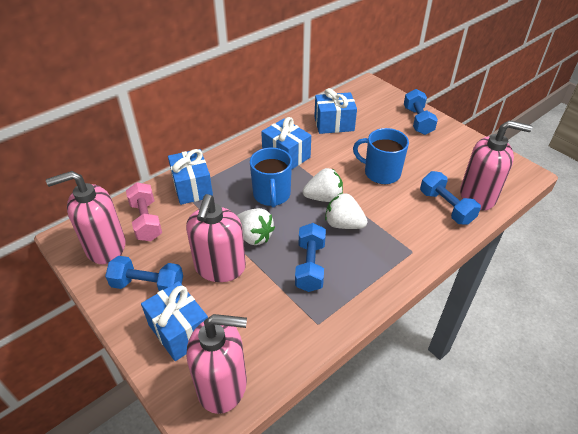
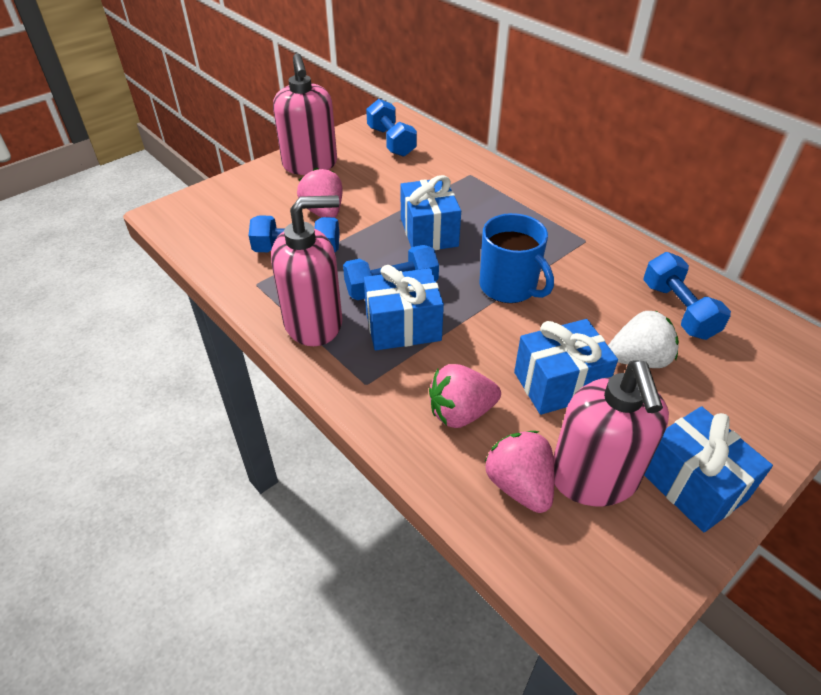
blue mug: 2 -> 1
pink dumbbell: 1 -> 0
pink soap dispenser: 4 -> 3
pink strawberry: 0 -> 3
white strawberry: 3 -> 1

